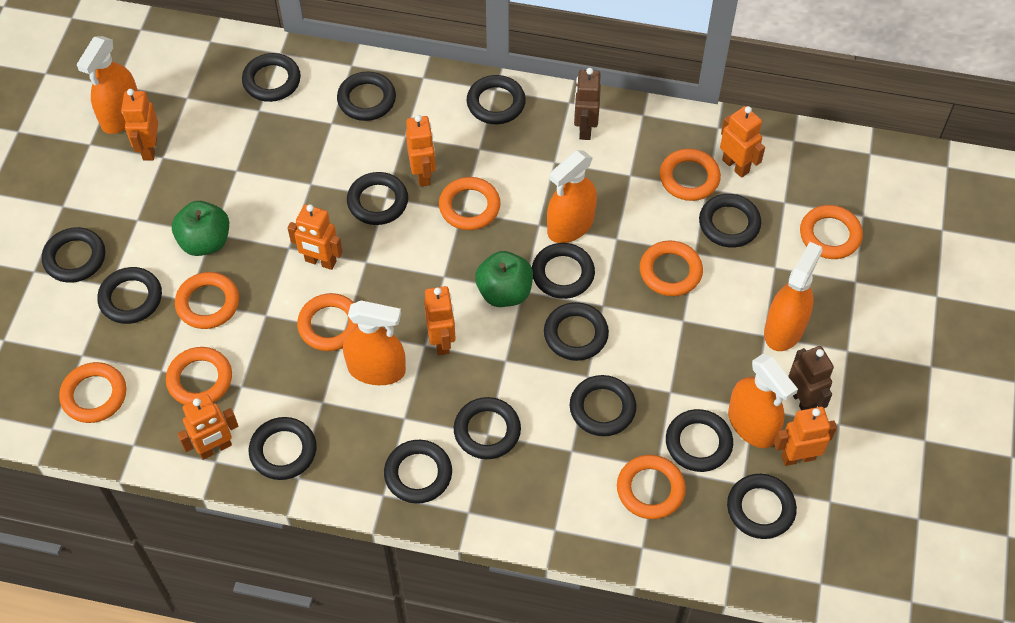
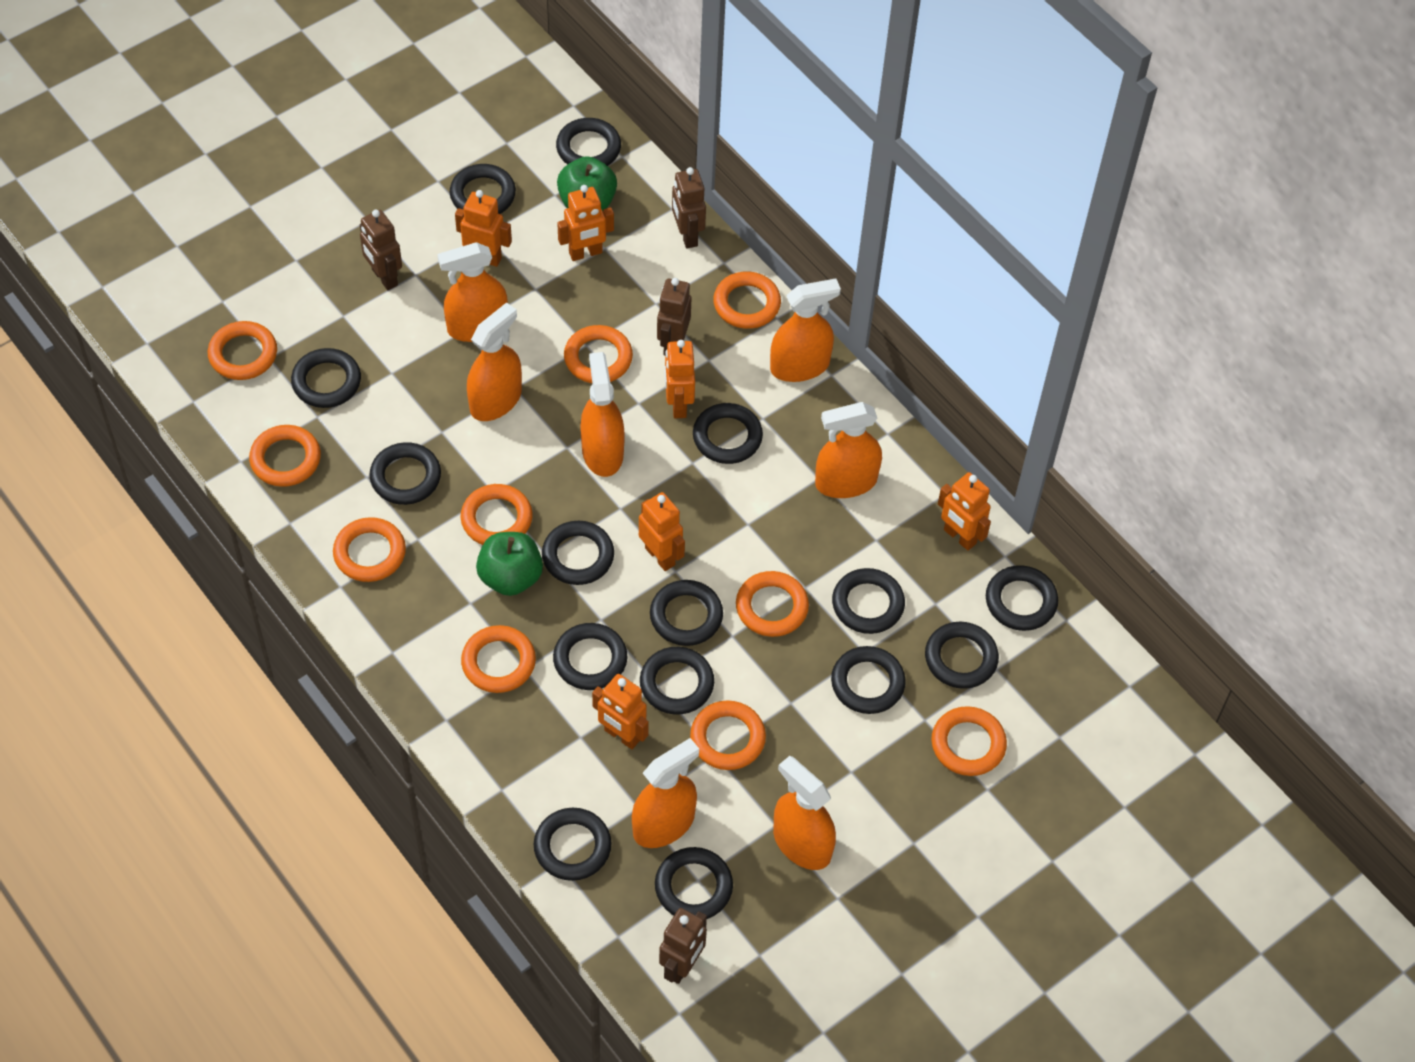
brown robot: 2 -> 4
orange ring: 9 -> 10
orange robot: 7 -> 6
orange spray bottle: 5 -> 7

